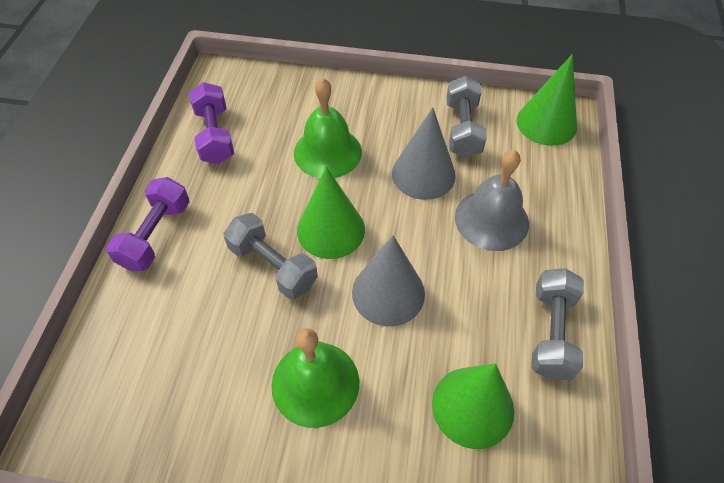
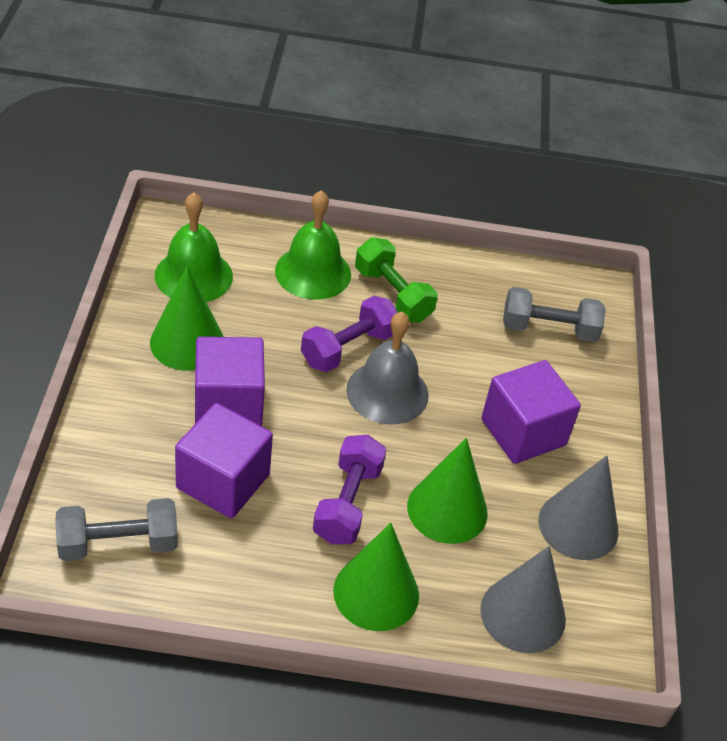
green dumbbell: 0 -> 1
grey dumbbell: 3 -> 2
purple cube: 0 -> 3

